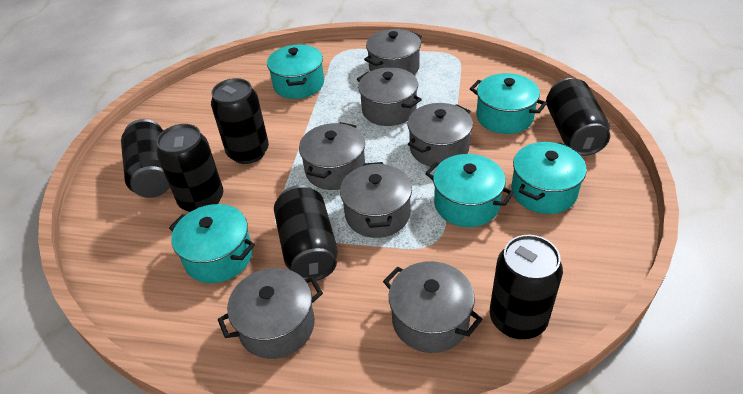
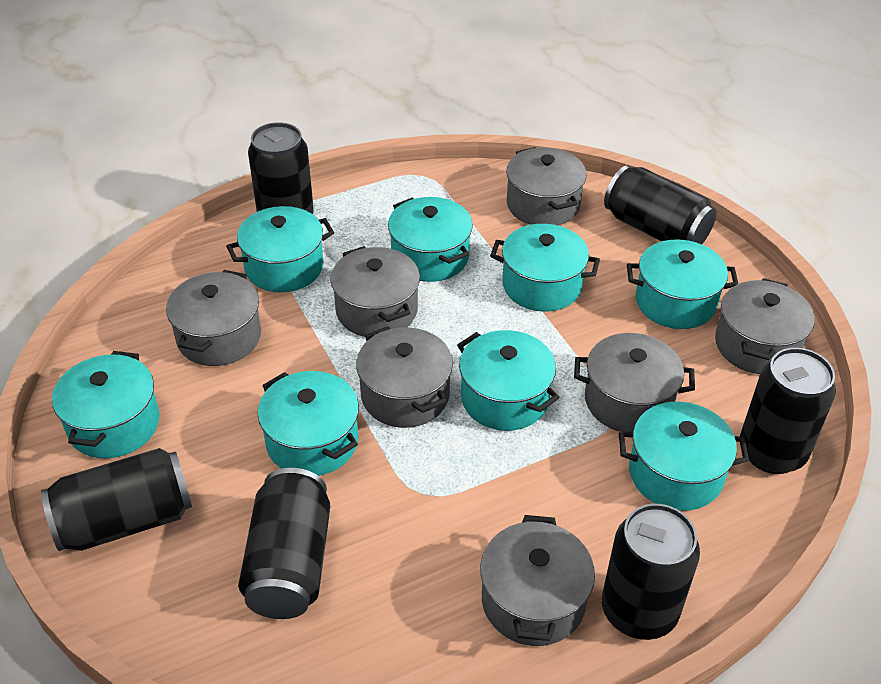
turquoise pot: 5 -> 8

